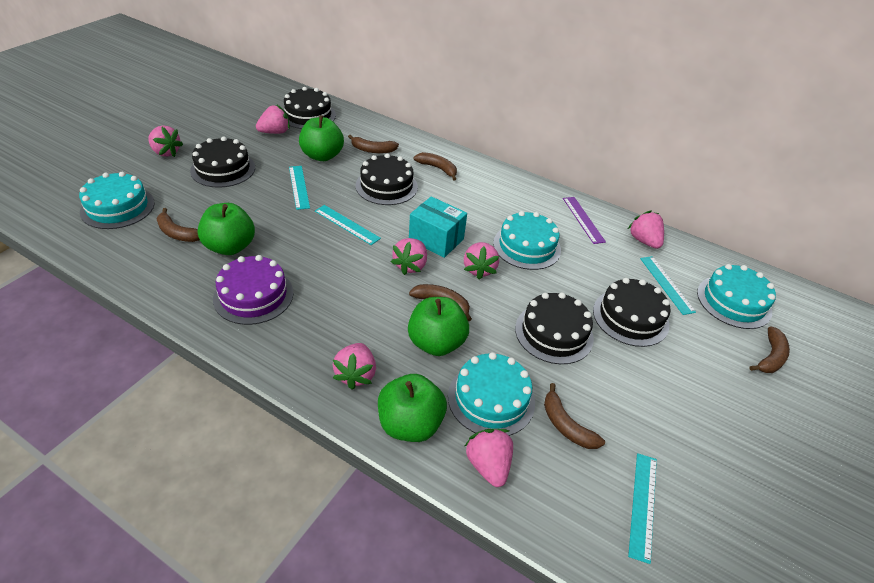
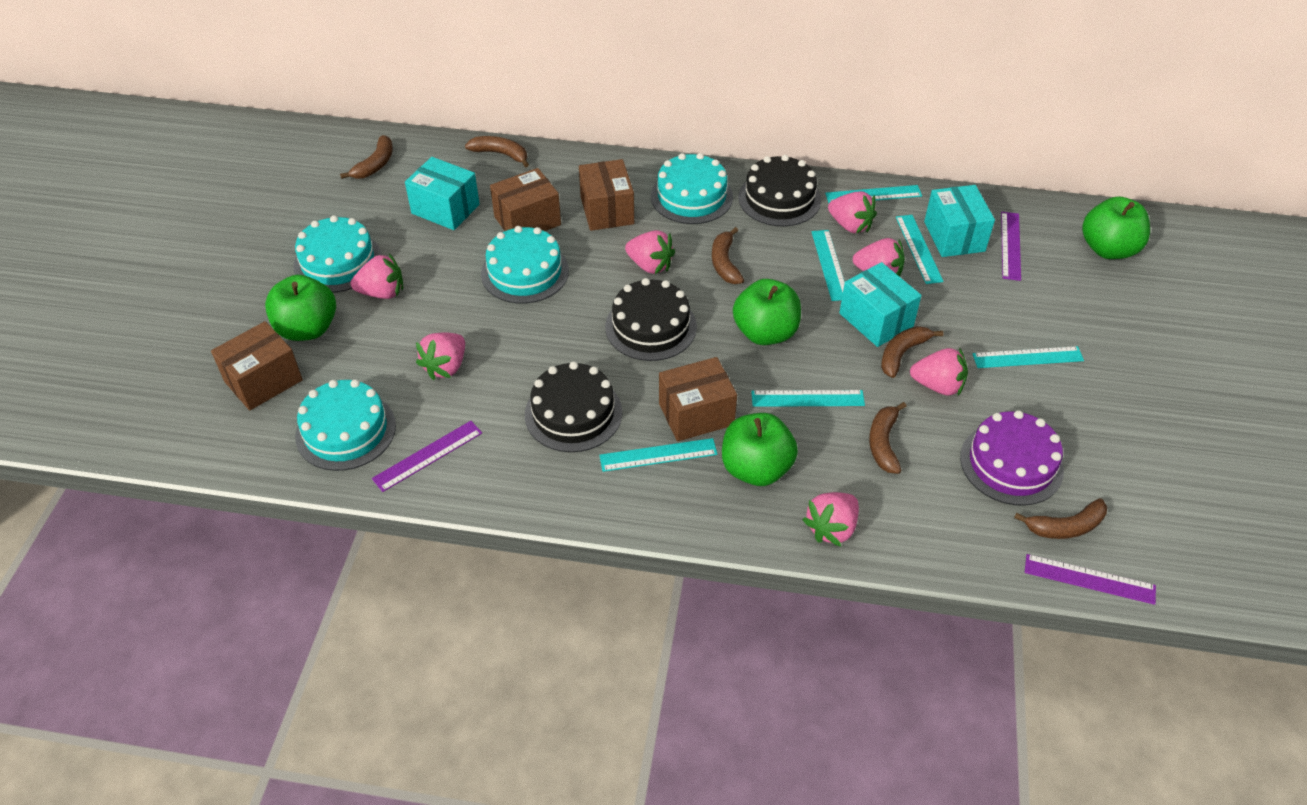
black cake: 5 -> 3
brown box: 0 -> 4
purple ruler: 1 -> 3
turquoise box: 1 -> 3
turquoise ruler: 4 -> 6

